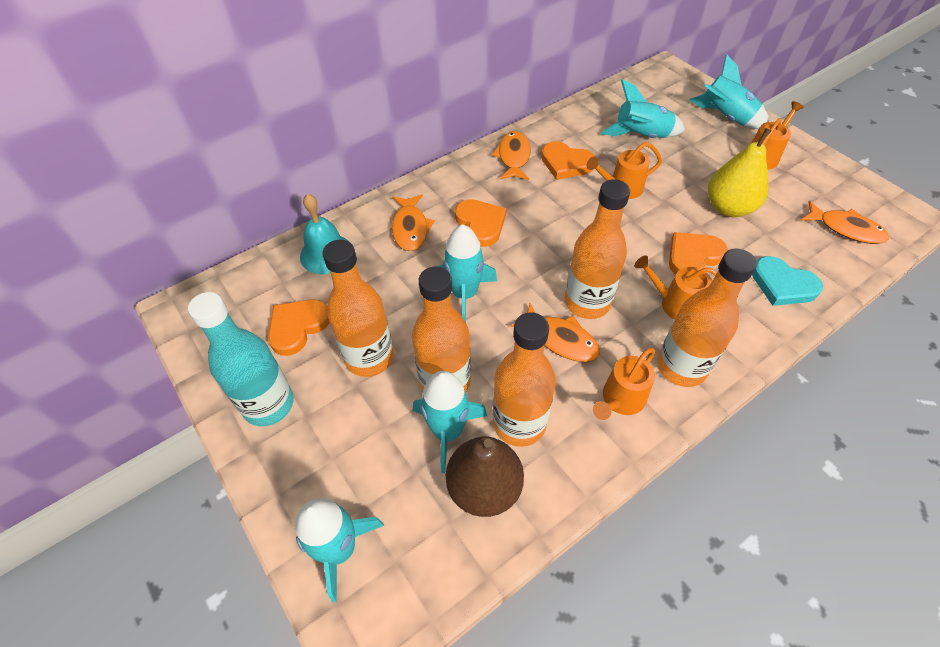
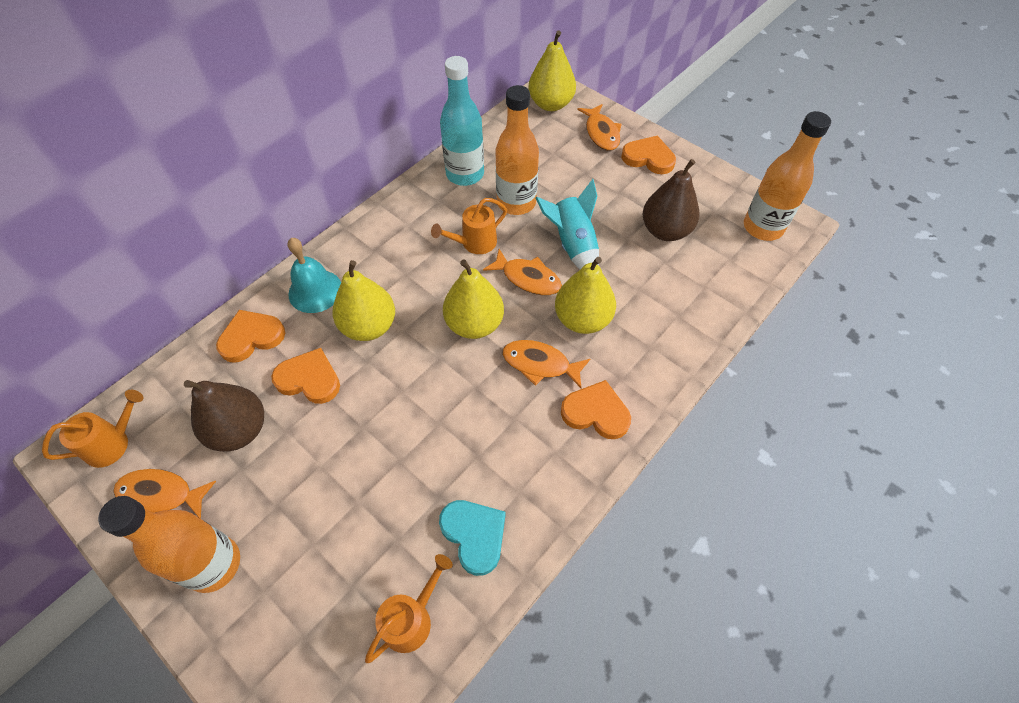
brown pear: 1 -> 2
orange bottle: 5 -> 3
orange watering can: 4 -> 3
turquoise rocket: 5 -> 1
yellow pear: 1 -> 4

